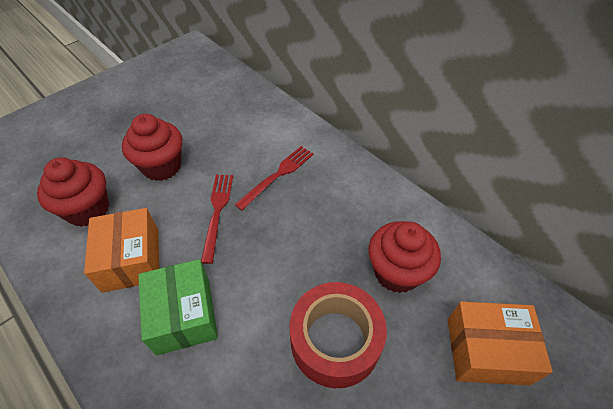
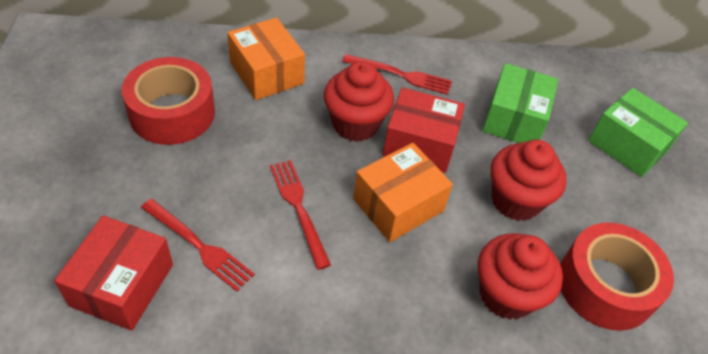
green box: 1 -> 2
red box: 0 -> 2
red fork: 2 -> 3
red tape: 1 -> 2

